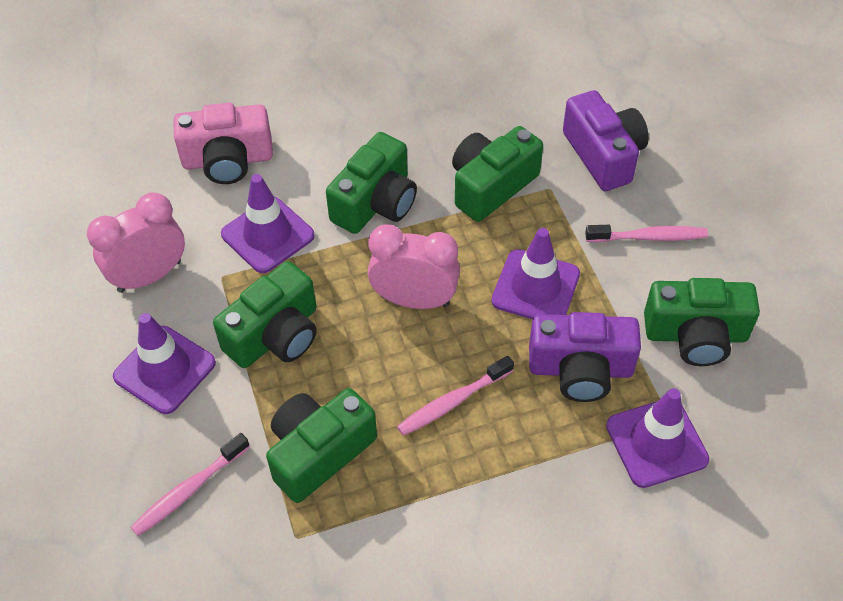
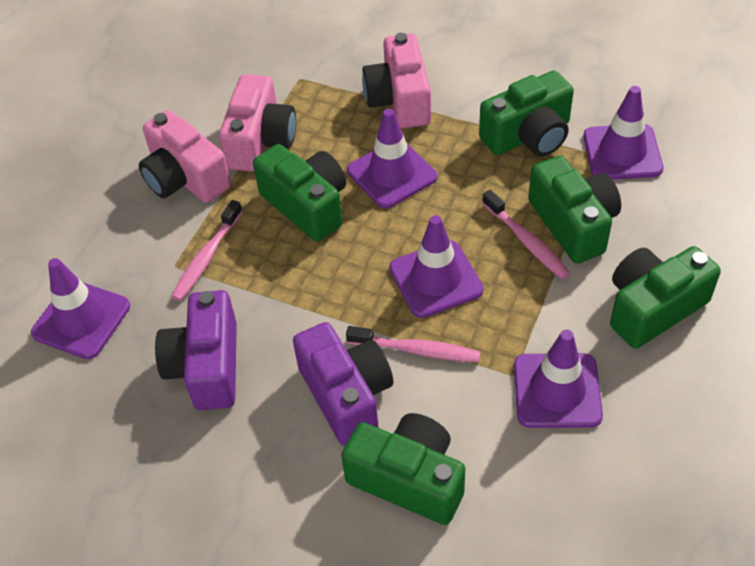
pink camera: 1 -> 3
pink clock: 2 -> 0
purple traffic cone: 4 -> 5

